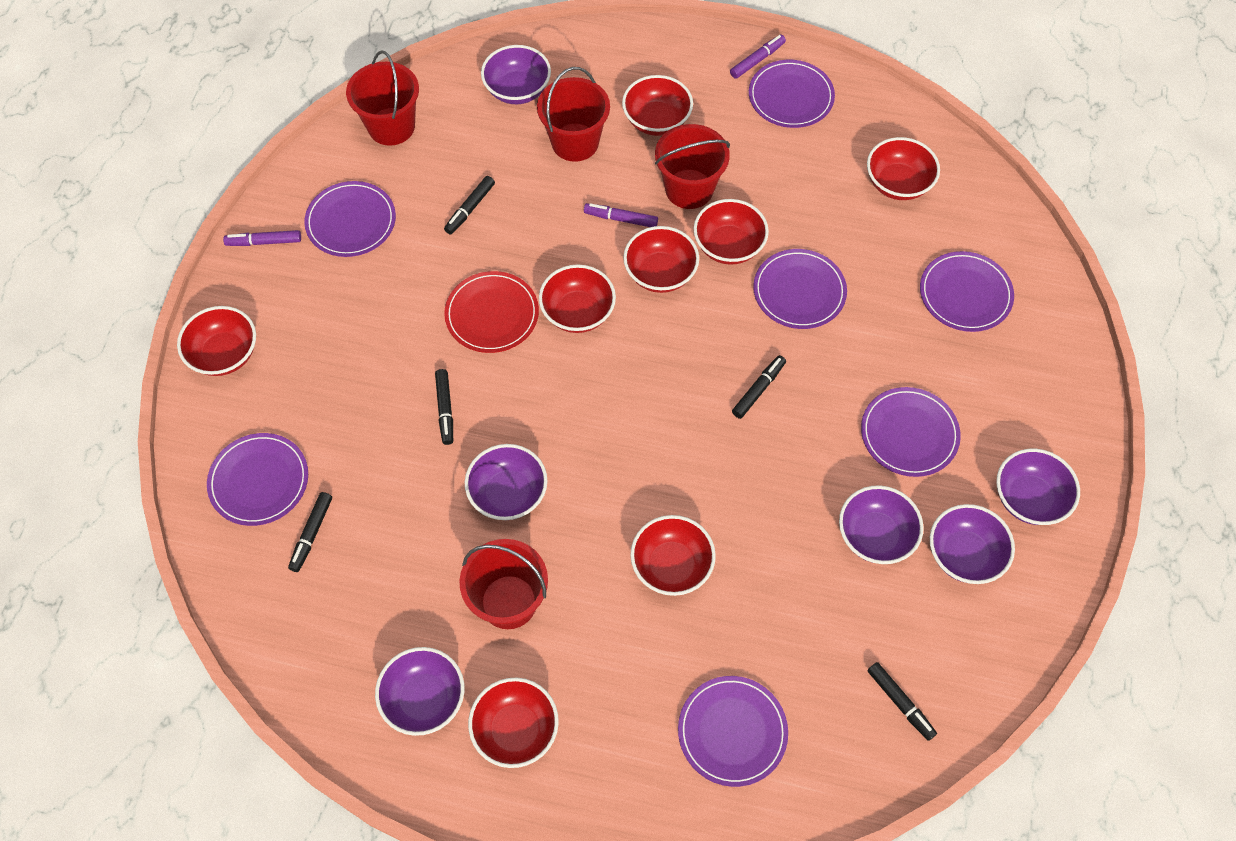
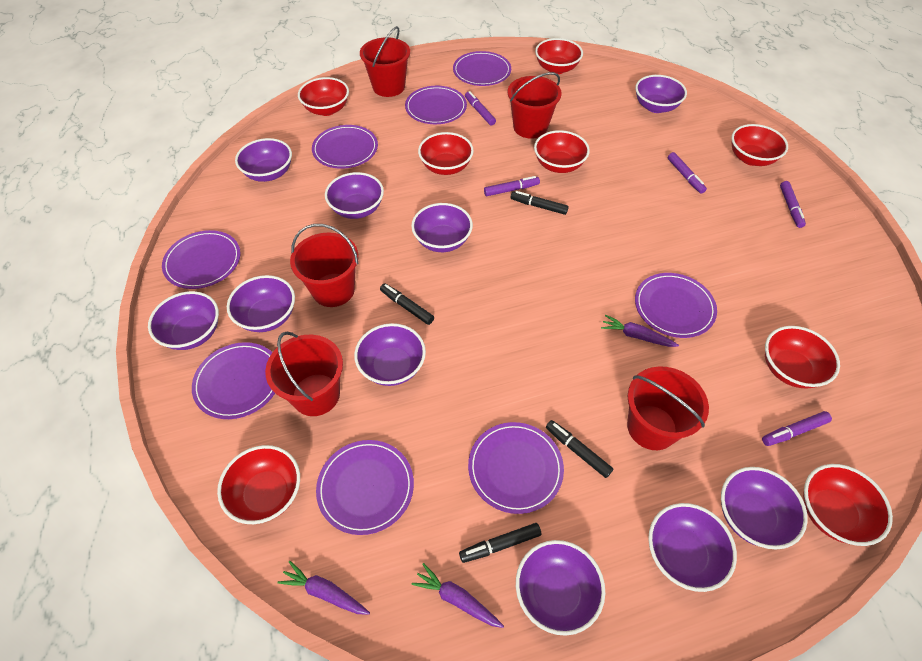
black marker: 5 -> 4
purple bowl: 6 -> 10
purple carrot: 0 -> 3
purple marker: 3 -> 5
purple plate: 7 -> 8
red bucket: 4 -> 5
red plate: 1 -> 0

